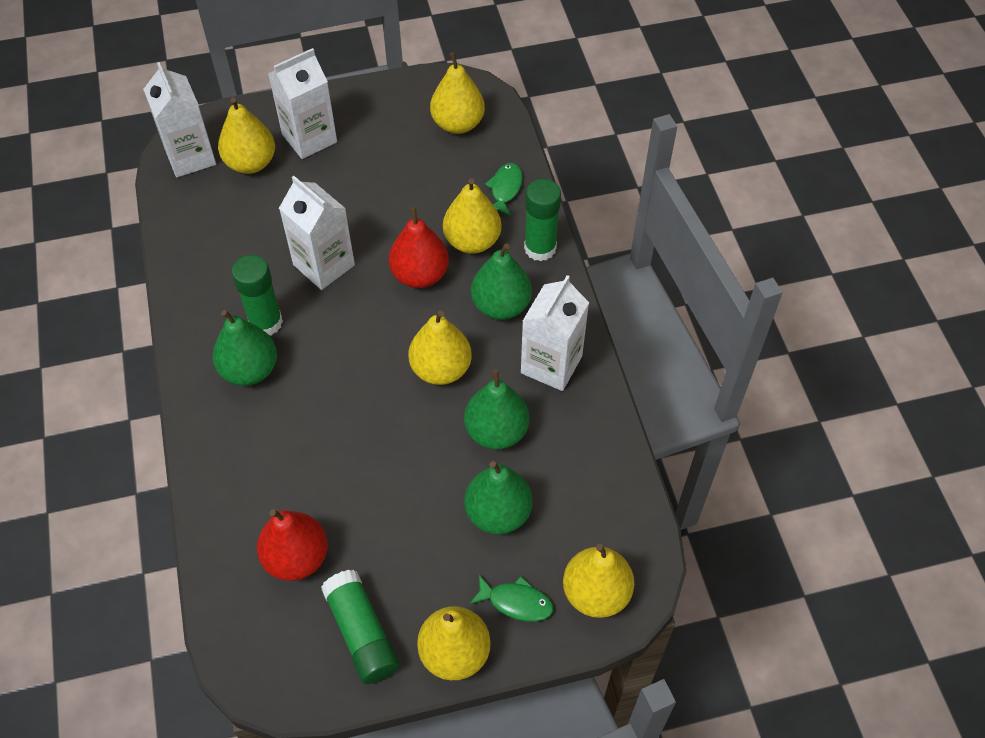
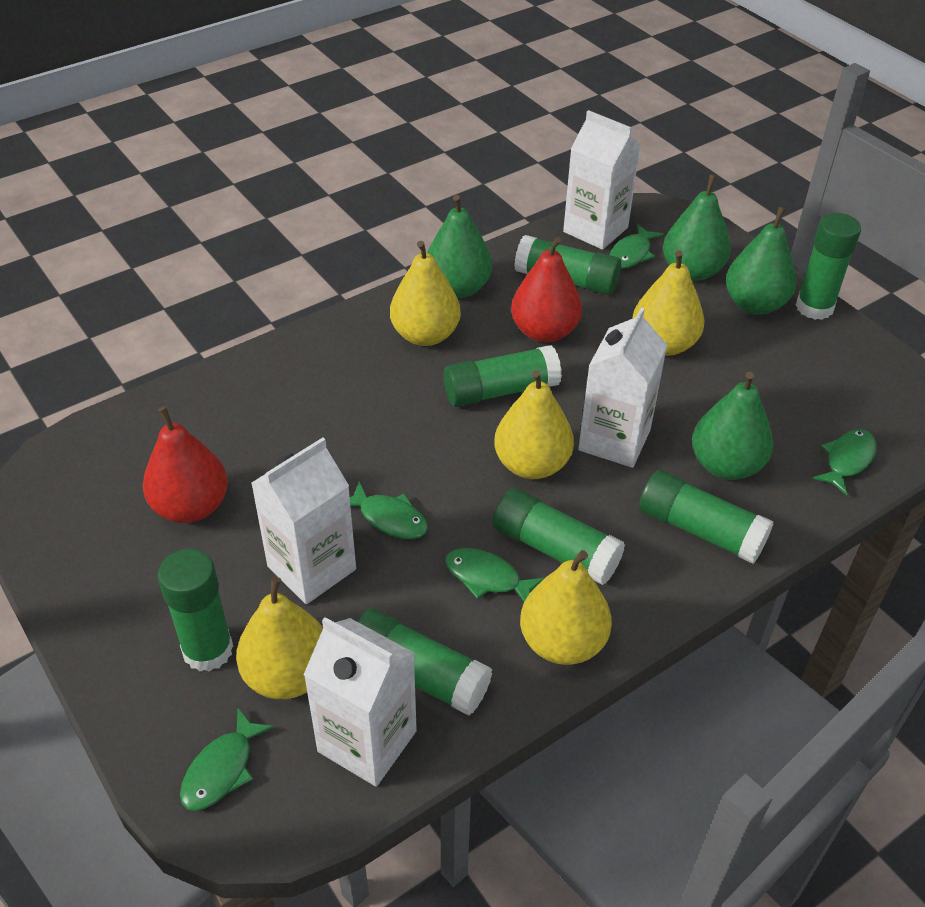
green fish: 2 -> 5
green glue stick: 3 -> 7
yellow pear: 6 -> 5

